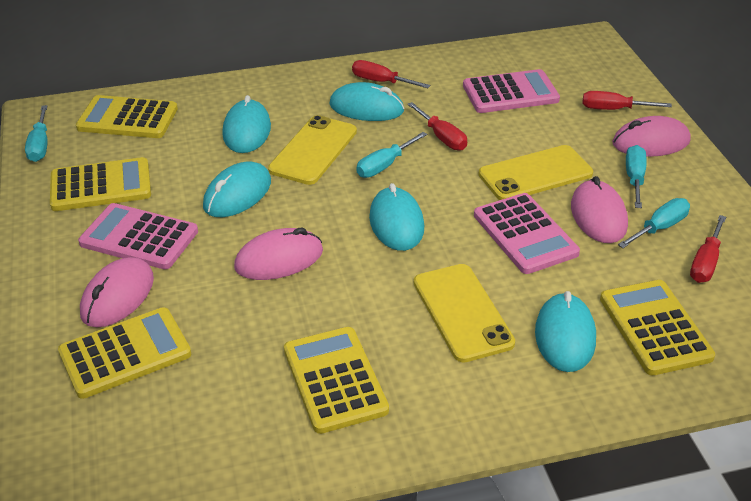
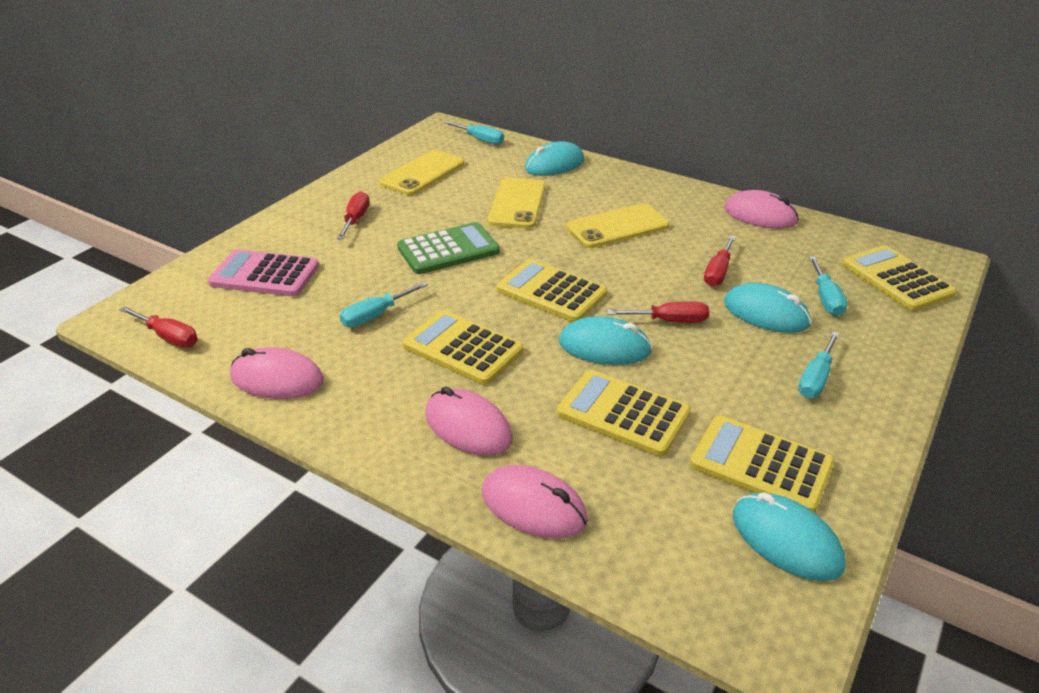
green calculator: 0 -> 1
pink calculator: 3 -> 1
turquoise mouse: 5 -> 4

